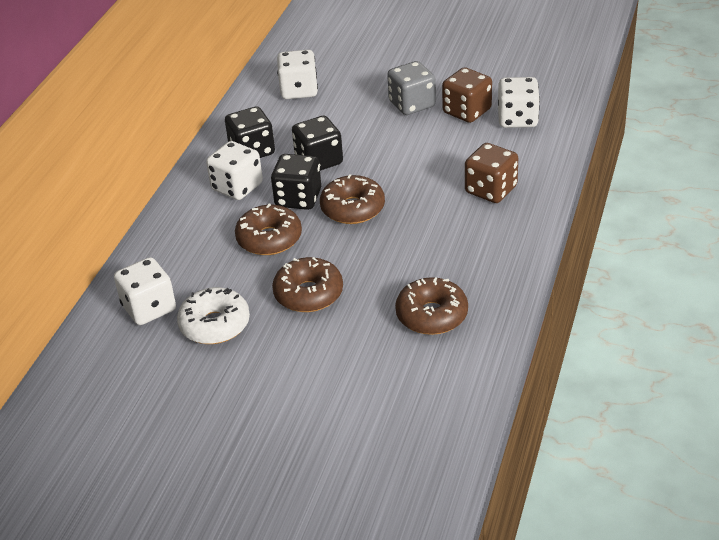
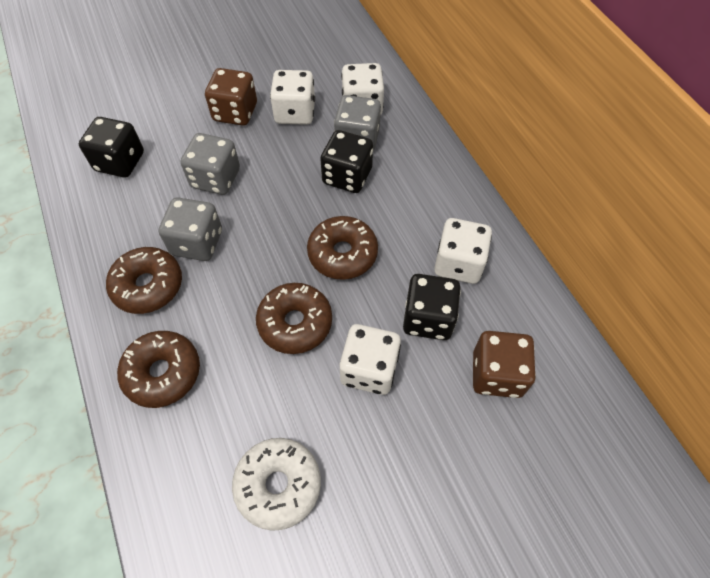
grey dice: 1 -> 3

